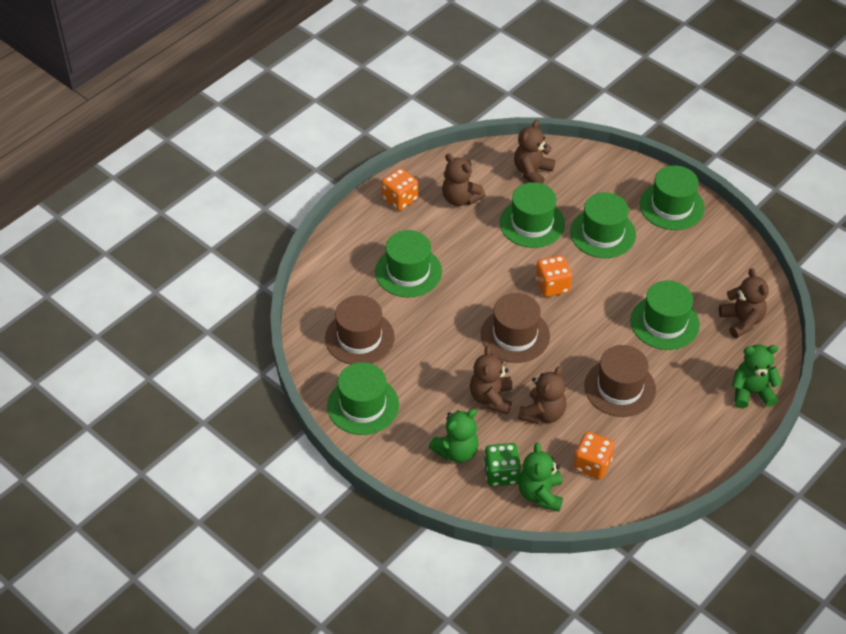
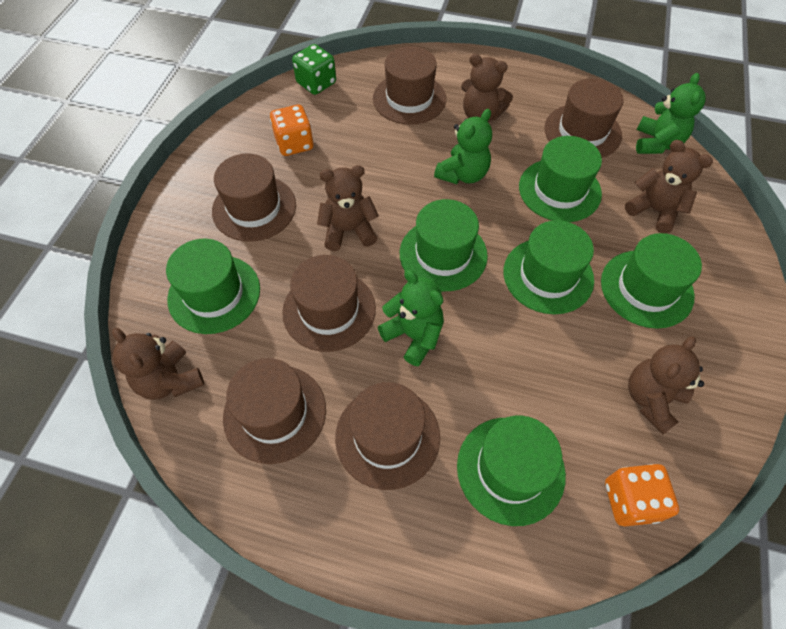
brown hat: 3 -> 6
orange dice: 3 -> 2

